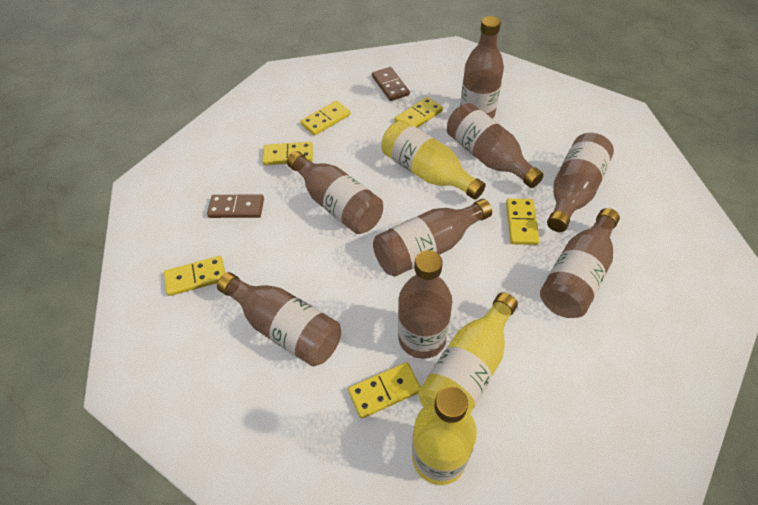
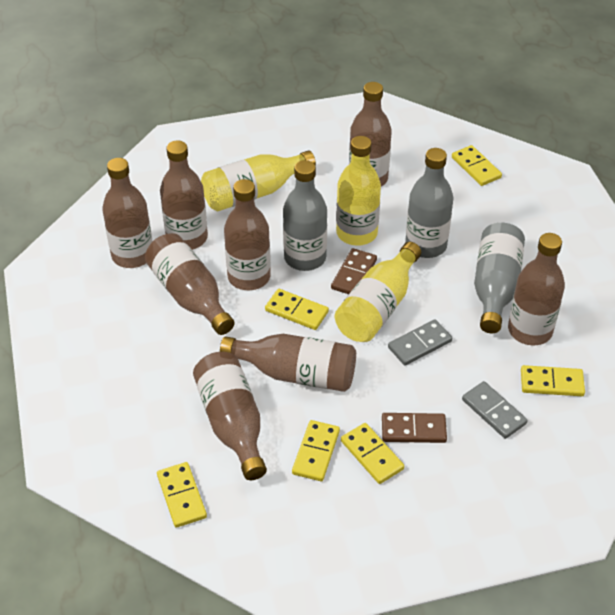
grey bottle: 0 -> 3
grey domino: 0 -> 2

